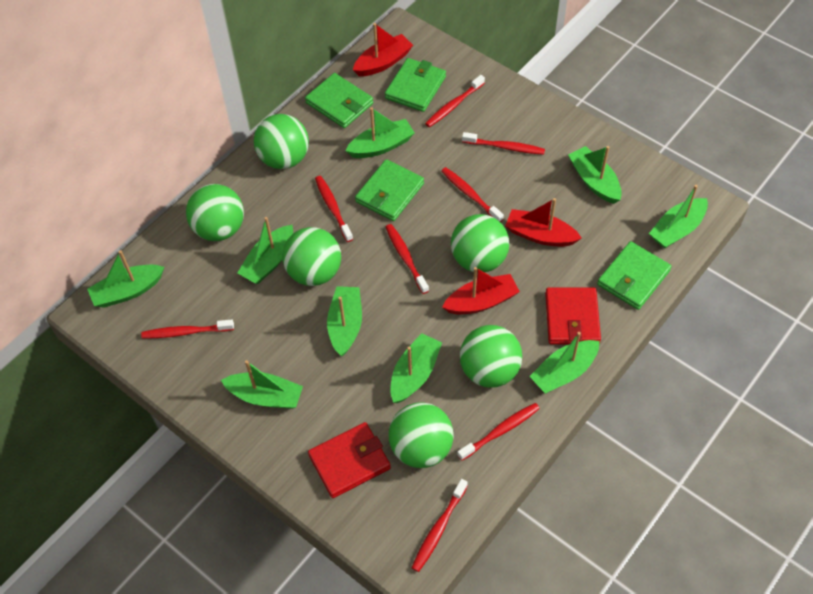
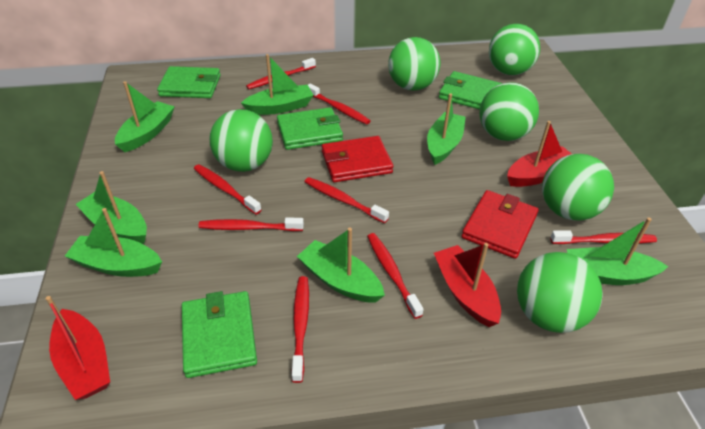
green boat: 9 -> 7

